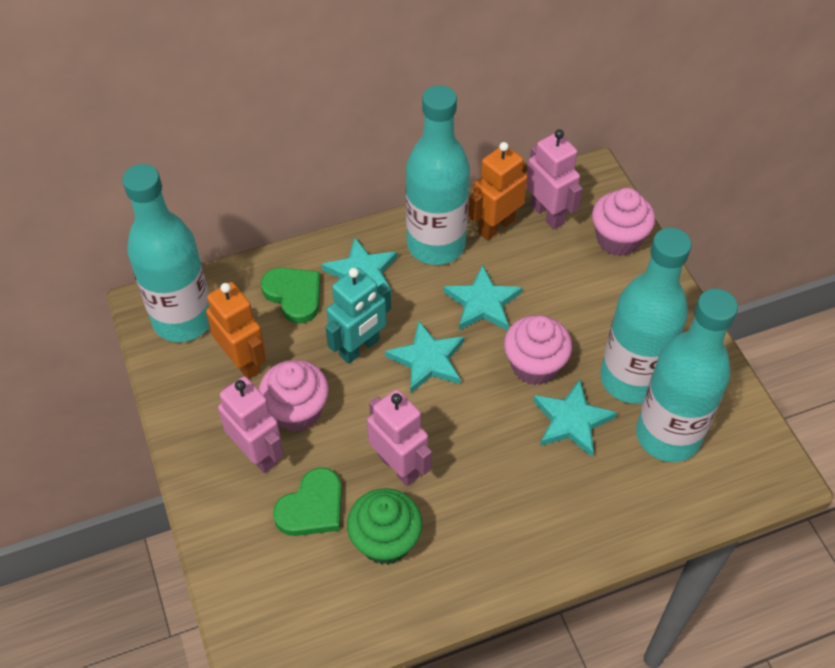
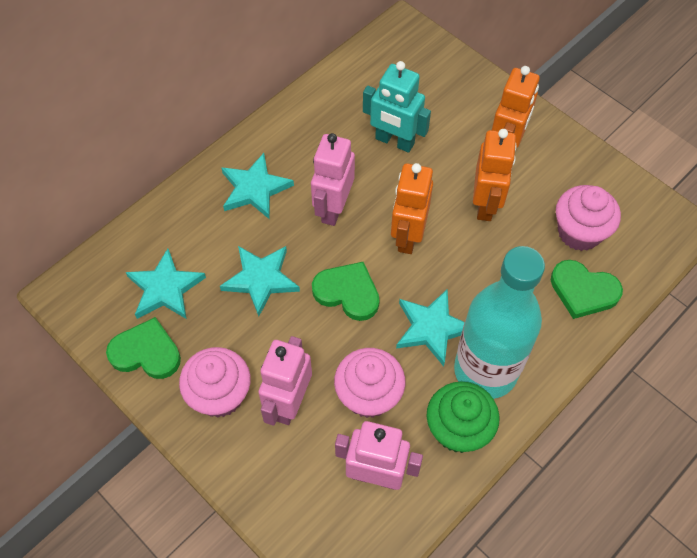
green heart: 2 -> 3
orange robot: 2 -> 3
turquoise bottle: 4 -> 1

